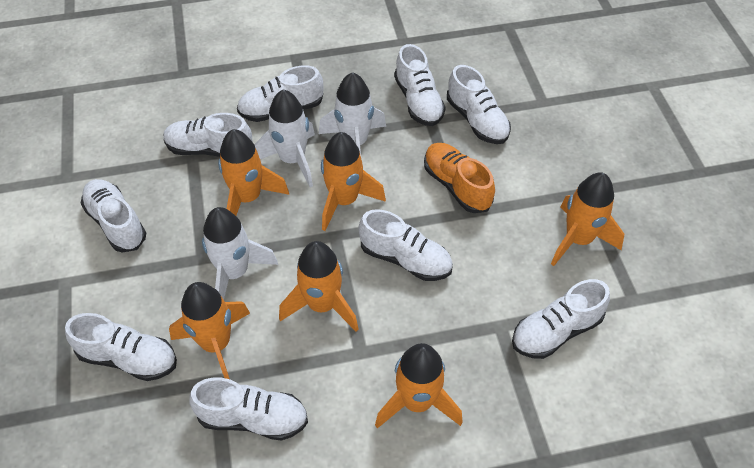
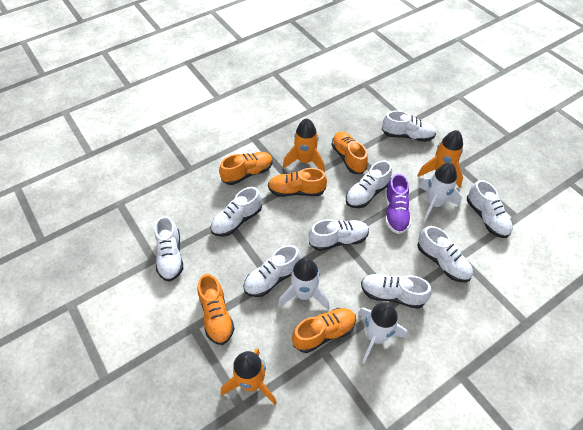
orange rocket: 6 -> 3
orange shoe: 1 -> 5
purple shoe: 0 -> 1

